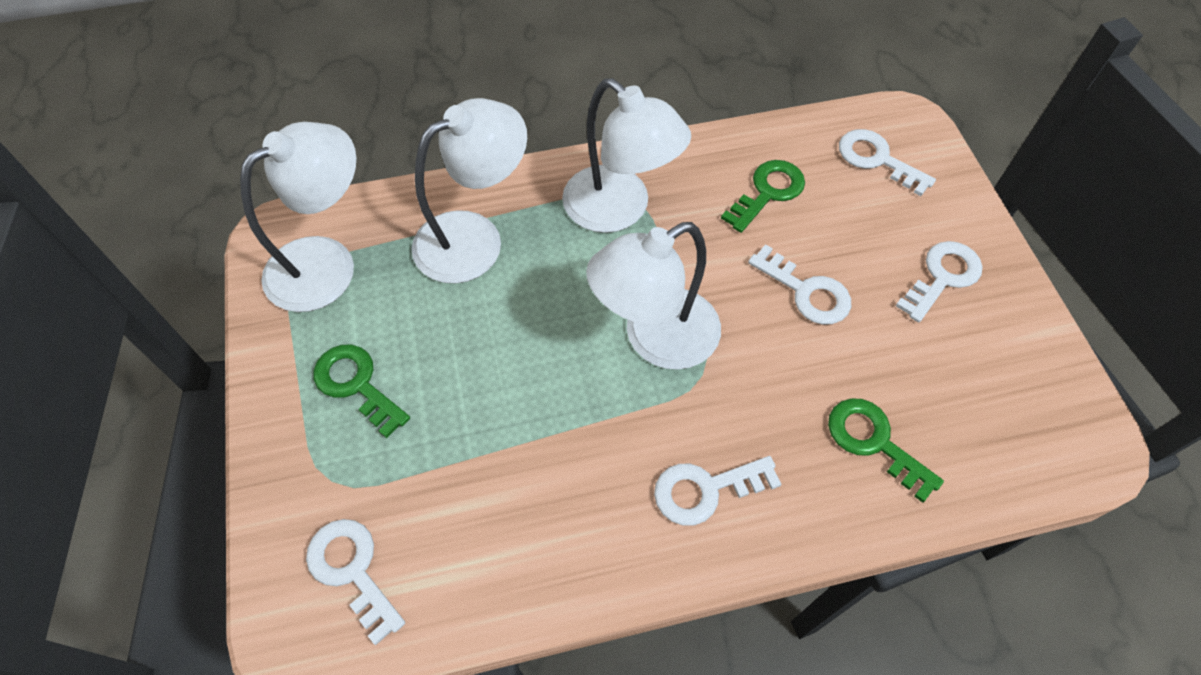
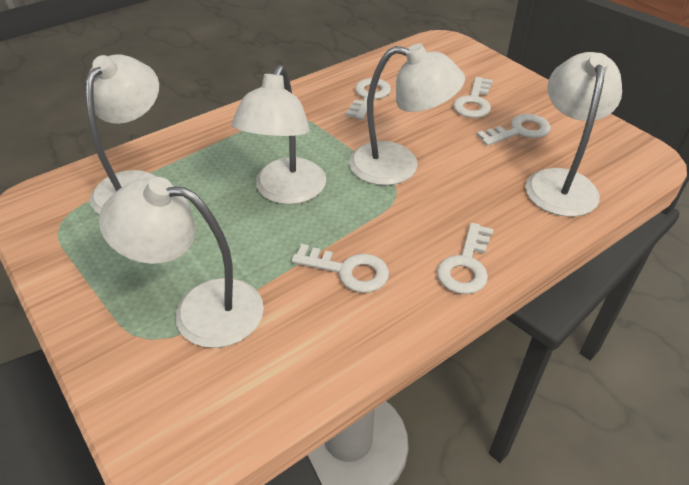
green key: 3 -> 0
white lamp: 4 -> 5

